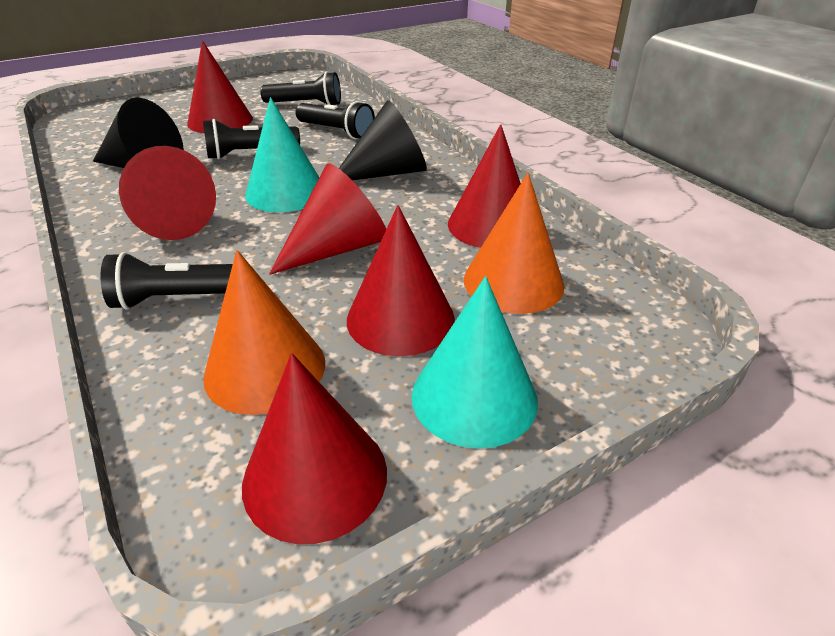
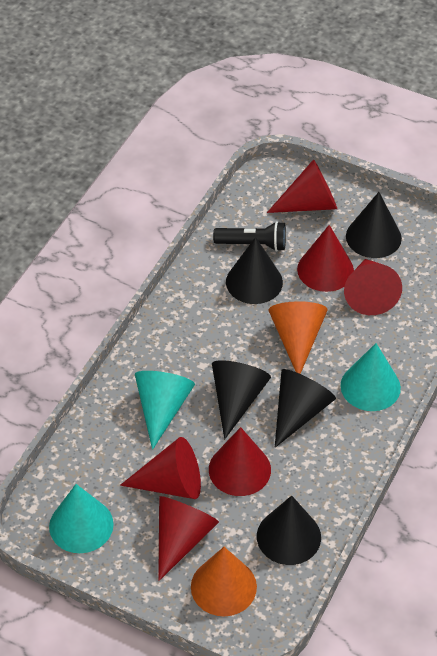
black cone: 2 -> 5
black flashlight: 4 -> 1
turquoise cone: 2 -> 3

